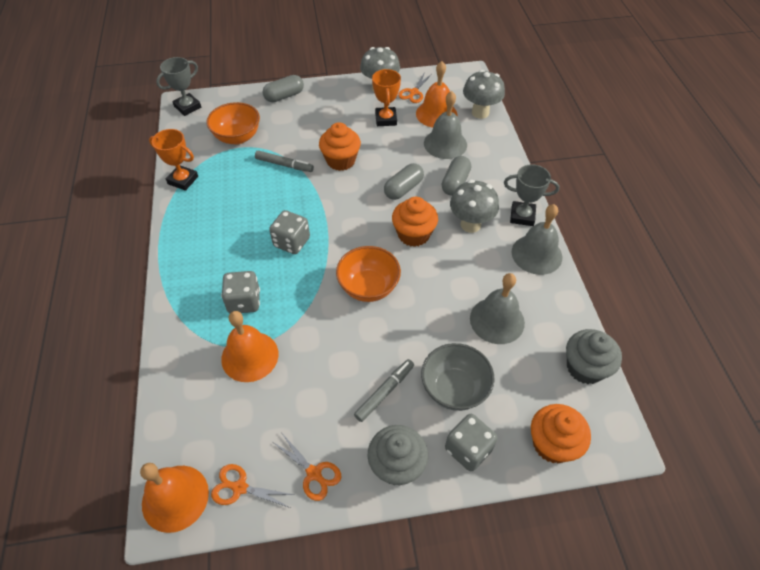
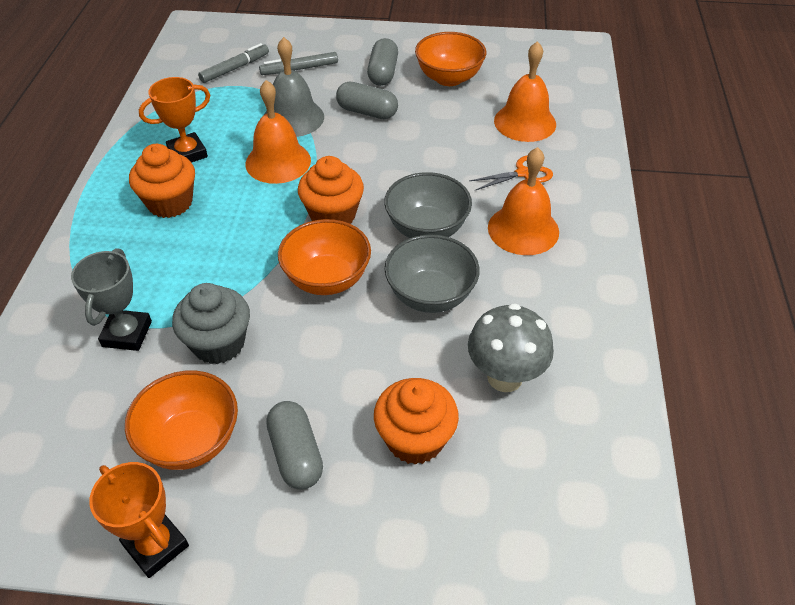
grey bell: 3 -> 1
grey bowl: 1 -> 2
grey cupcake: 2 -> 1
grey dice: 3 -> 0
grey mushroom: 3 -> 1
grey trophy: 2 -> 1
orange bowl: 2 -> 3
orange scissors: 3 -> 1

